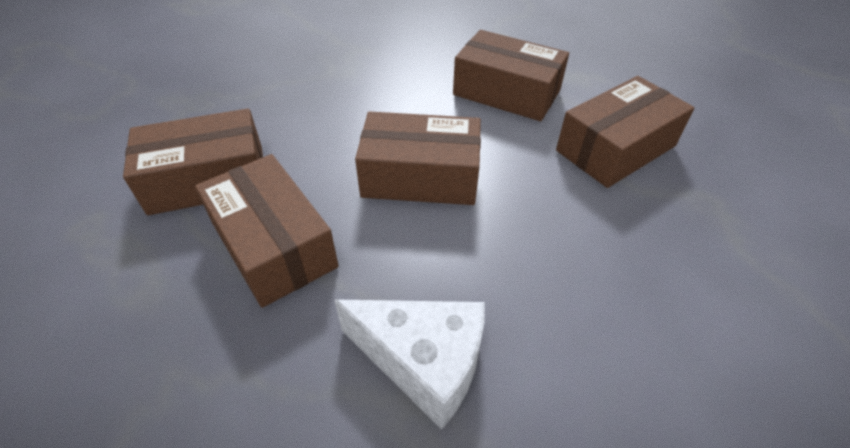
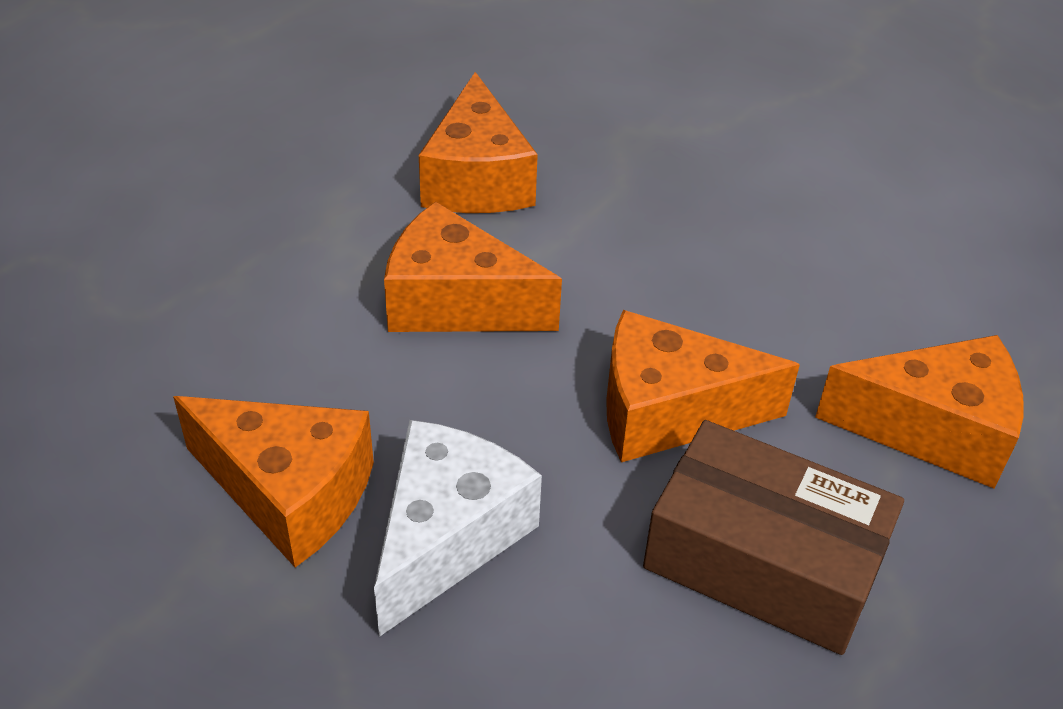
brown box: 5 -> 1
orange cheese: 0 -> 5

